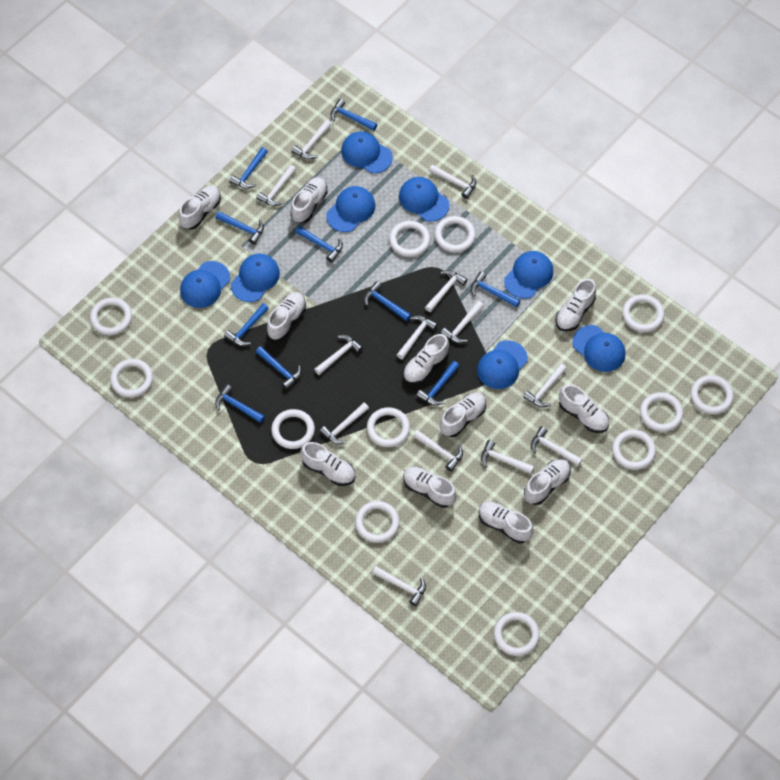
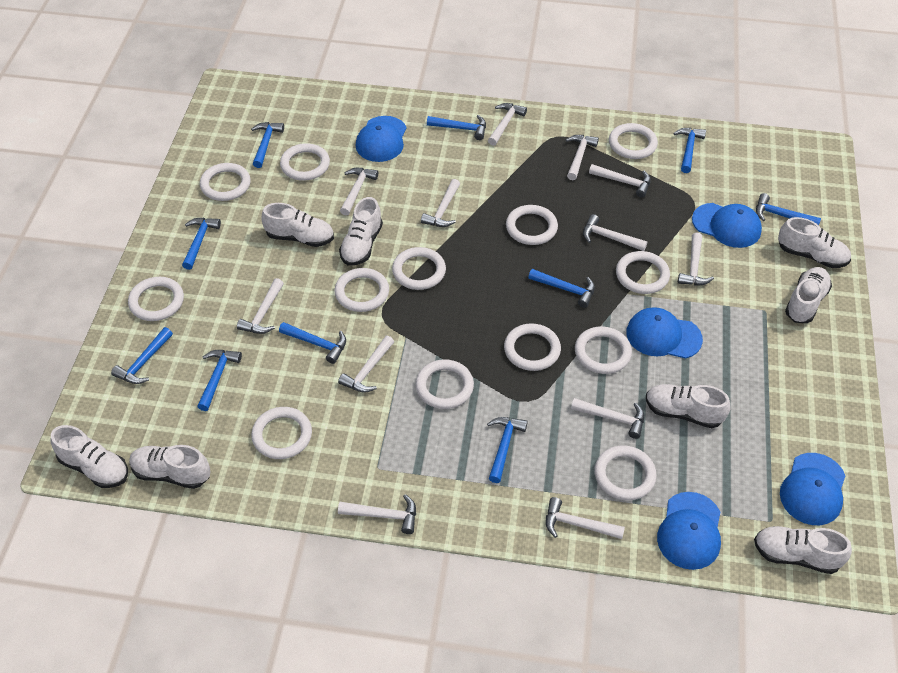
blue cap: 8 -> 5
white hammer: 13 -> 12
white ring: 12 -> 13
white shoe: 11 -> 8

